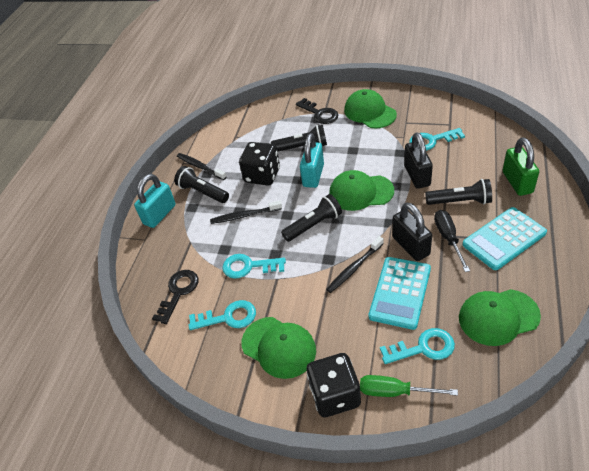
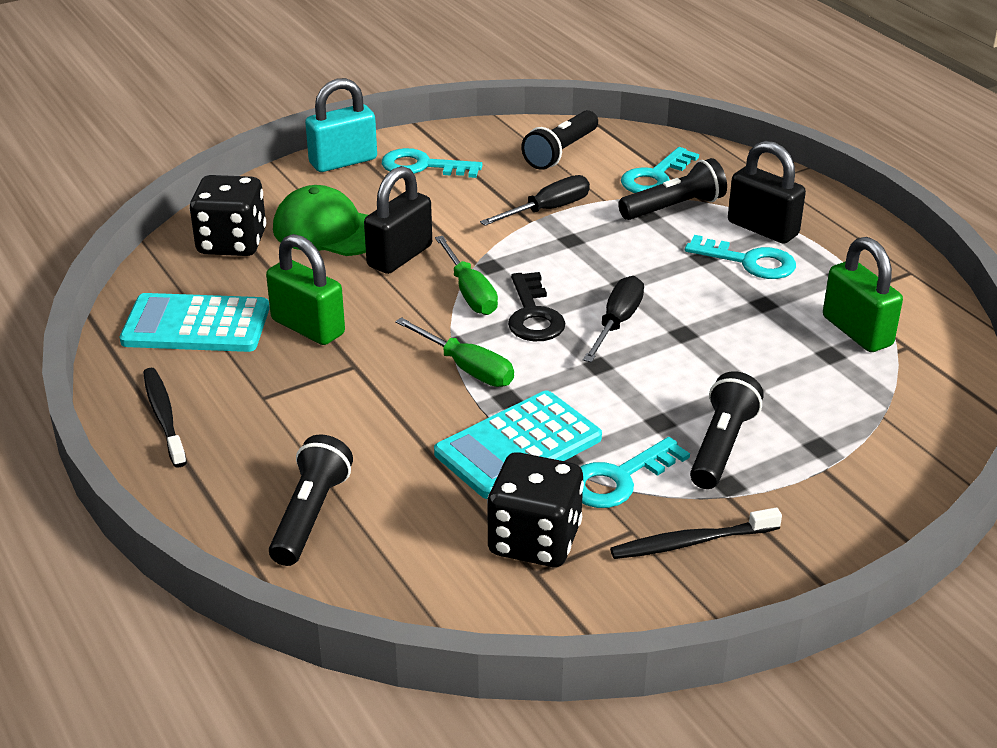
black key: 2 -> 1
black screwdriver: 1 -> 2
black toothbrush: 3 -> 2
green cap: 4 -> 1
green padlock: 1 -> 2
green screwdriver: 1 -> 2
turquoise padlock: 2 -> 1

